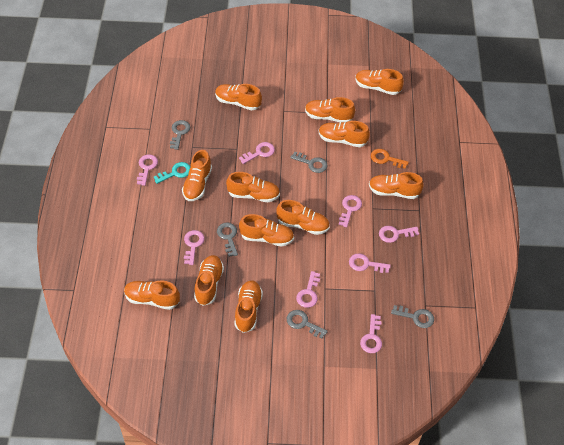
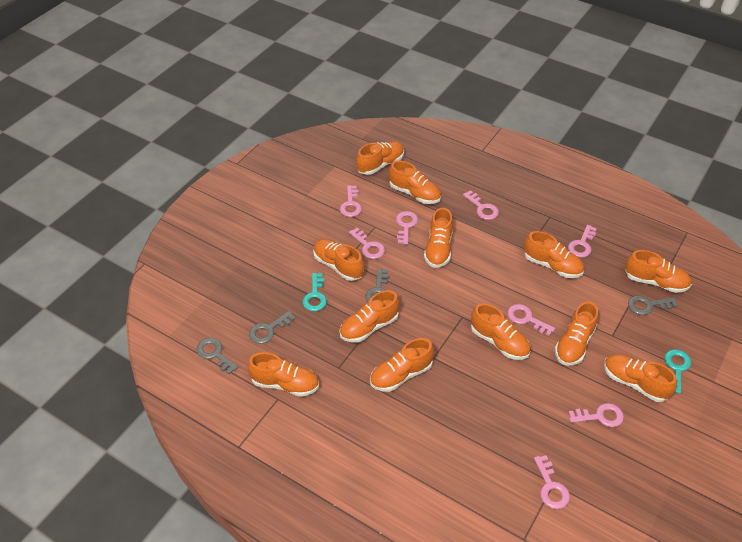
grey key: 5 -> 4
orange key: 1 -> 0
turquoise key: 1 -> 2

